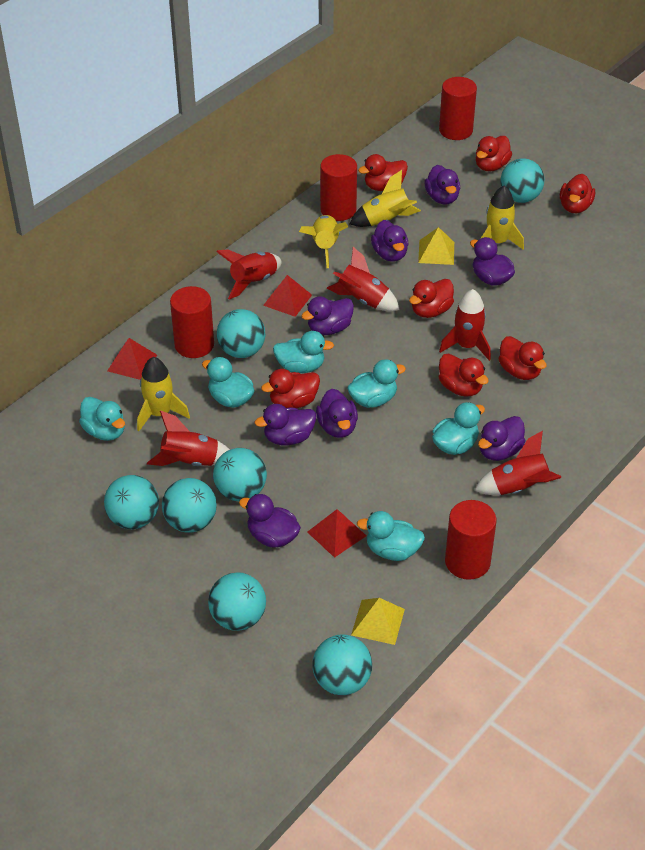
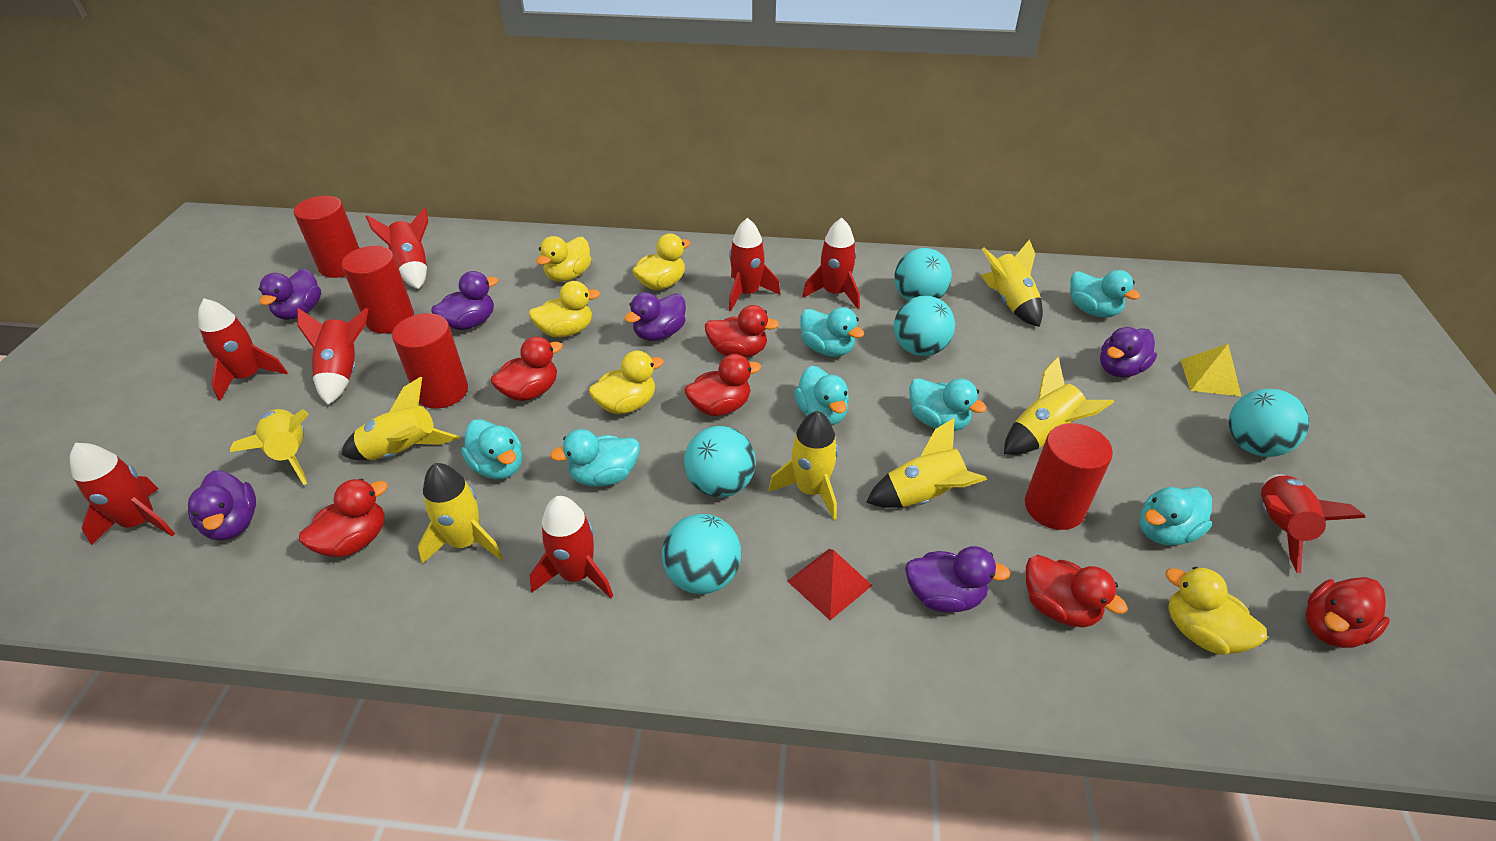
purple duck: 8 -> 6
red duck: 7 -> 6
red pyramid: 3 -> 1
red rocket: 5 -> 8
turquoise ball: 7 -> 5
turquoise duck: 6 -> 7
yellow duck: 0 -> 5
yellow pyramid: 2 -> 1
yellow rocket: 4 -> 7

